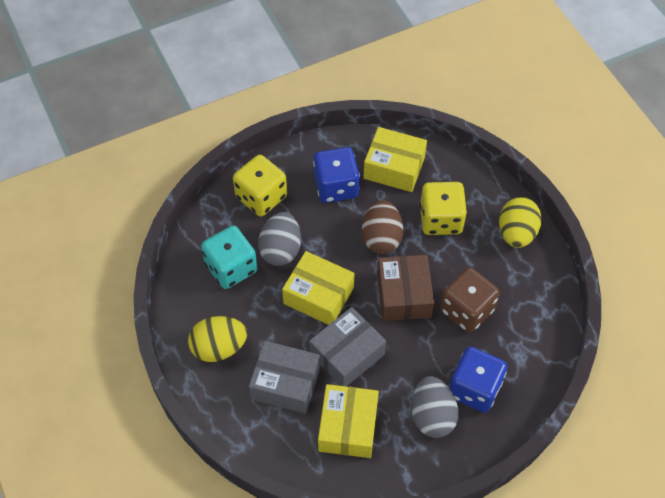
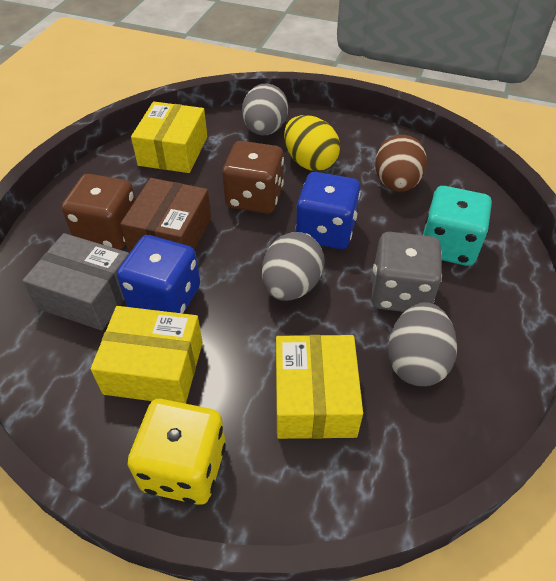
brown dice: 1 -> 2
grey box: 2 -> 1
grey dice: 0 -> 1
grey egg: 2 -> 3
yellow dice: 2 -> 1
yellow egg: 2 -> 1

